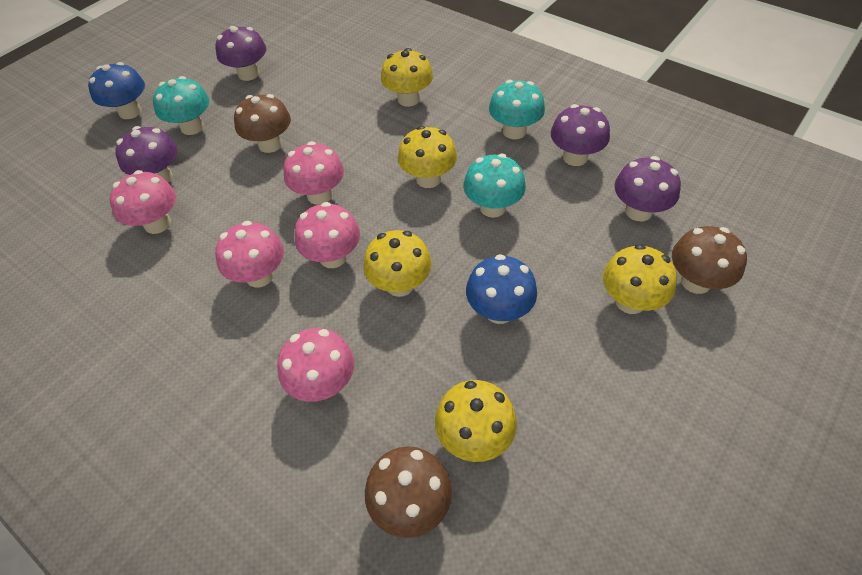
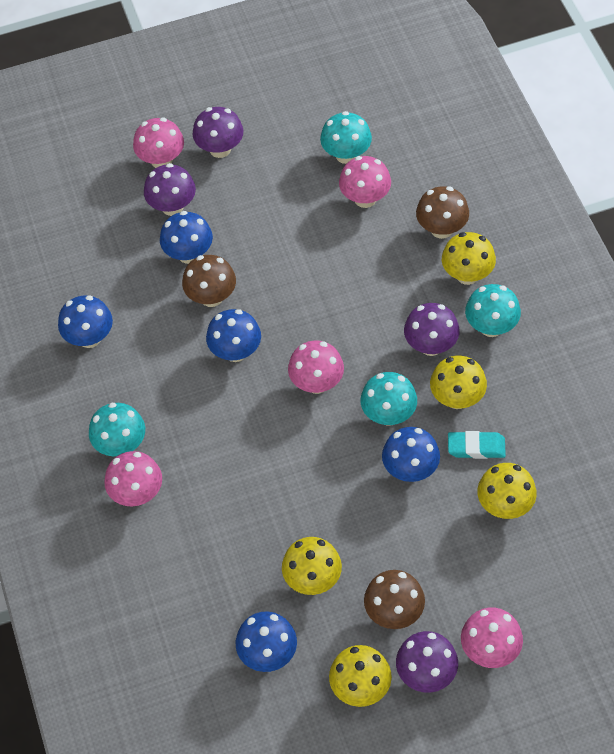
blue mushroom: 2 -> 5
turquoise eraser: 0 -> 1
turquoise mushroom: 3 -> 4

